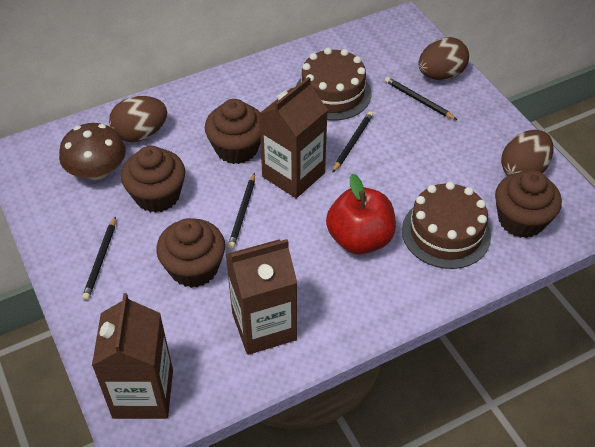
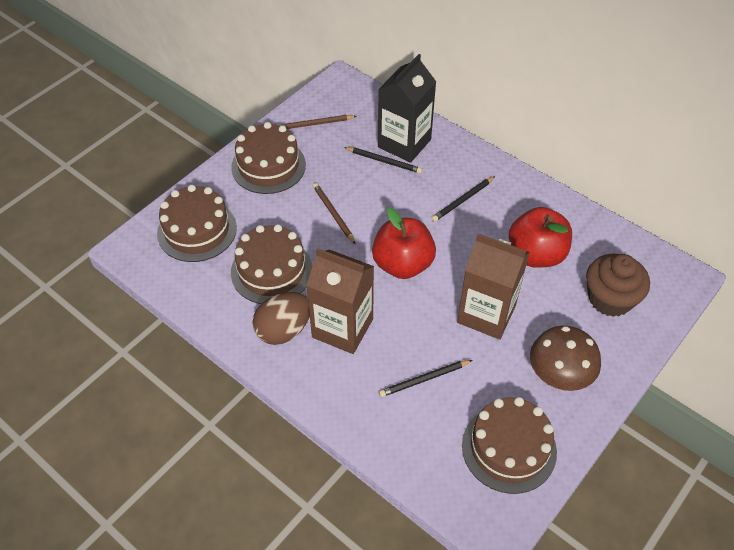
black carton: 0 -> 1
black pencil: 4 -> 3
brown cake: 2 -> 4
brown carton: 3 -> 2
brown cupcake: 4 -> 1
brown egg: 3 -> 1
brown pencil: 0 -> 2
red apple: 1 -> 2

